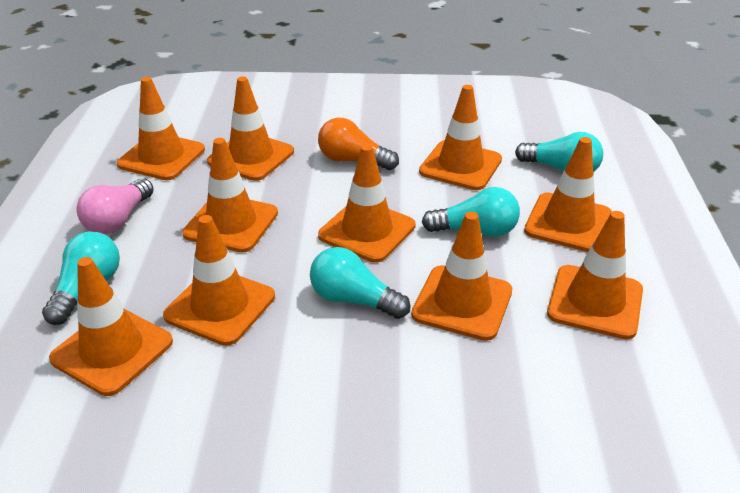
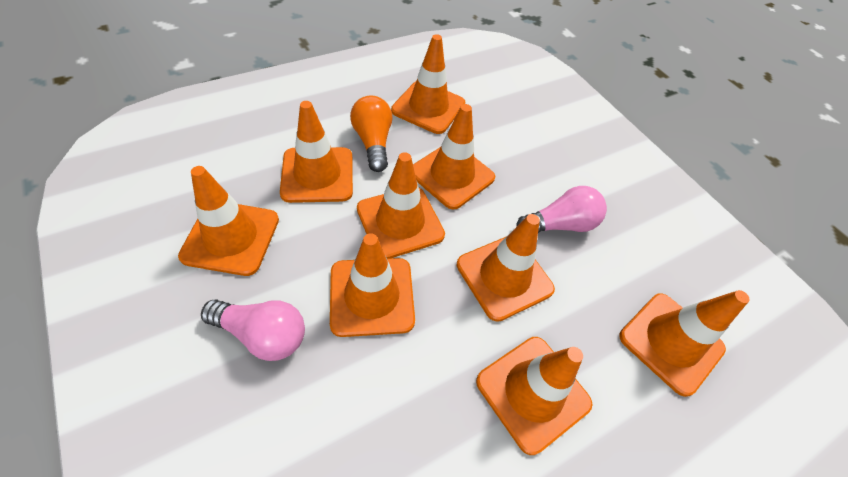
orange traffic cone: 10 -> 9
pink light bulb: 1 -> 2
turquoise light bulb: 4 -> 0

